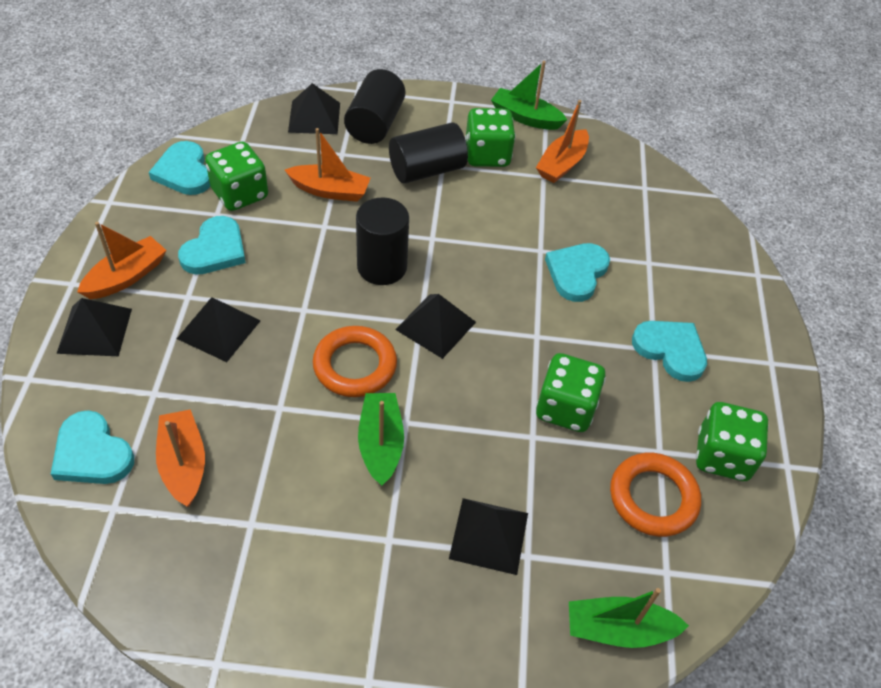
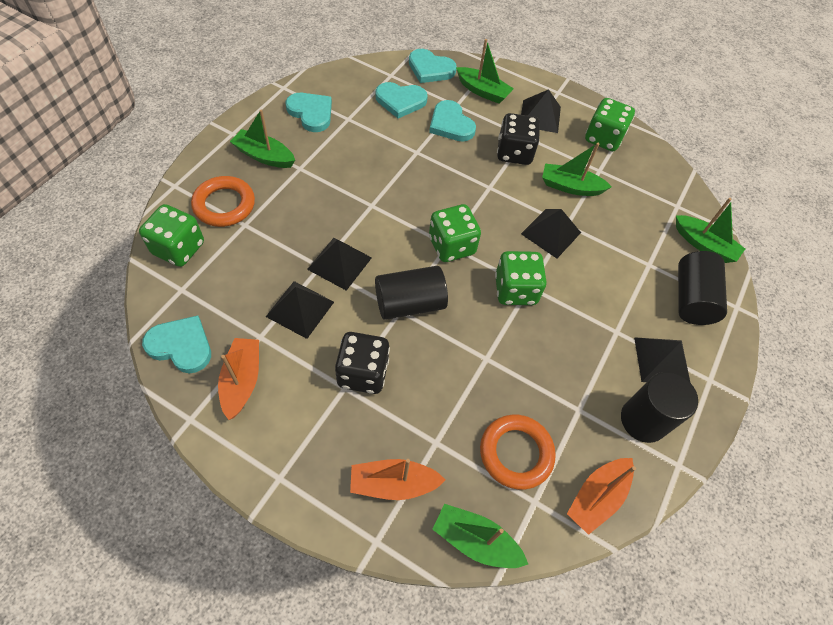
black dice: 0 -> 2
green boat: 3 -> 5
orange boat: 4 -> 3

